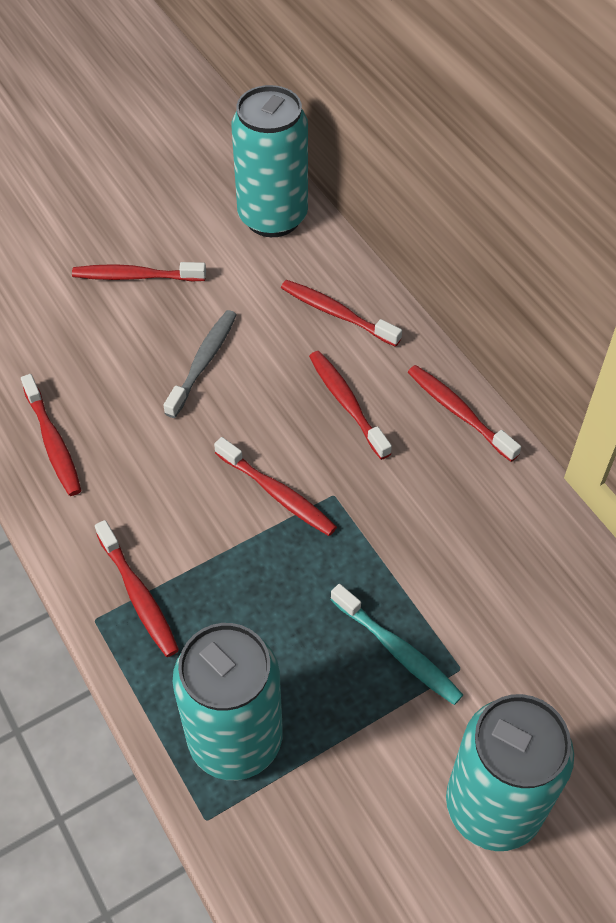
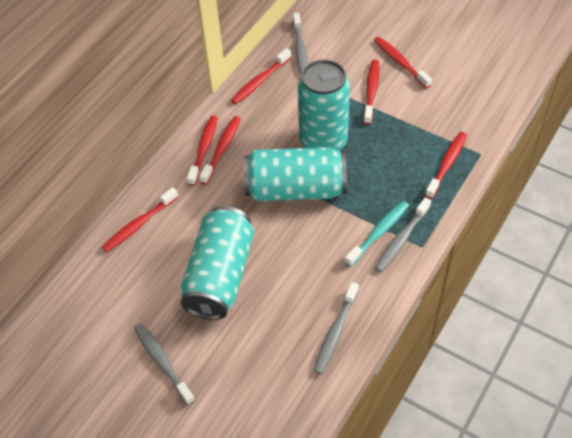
grey toothbrush: 1 -> 4

